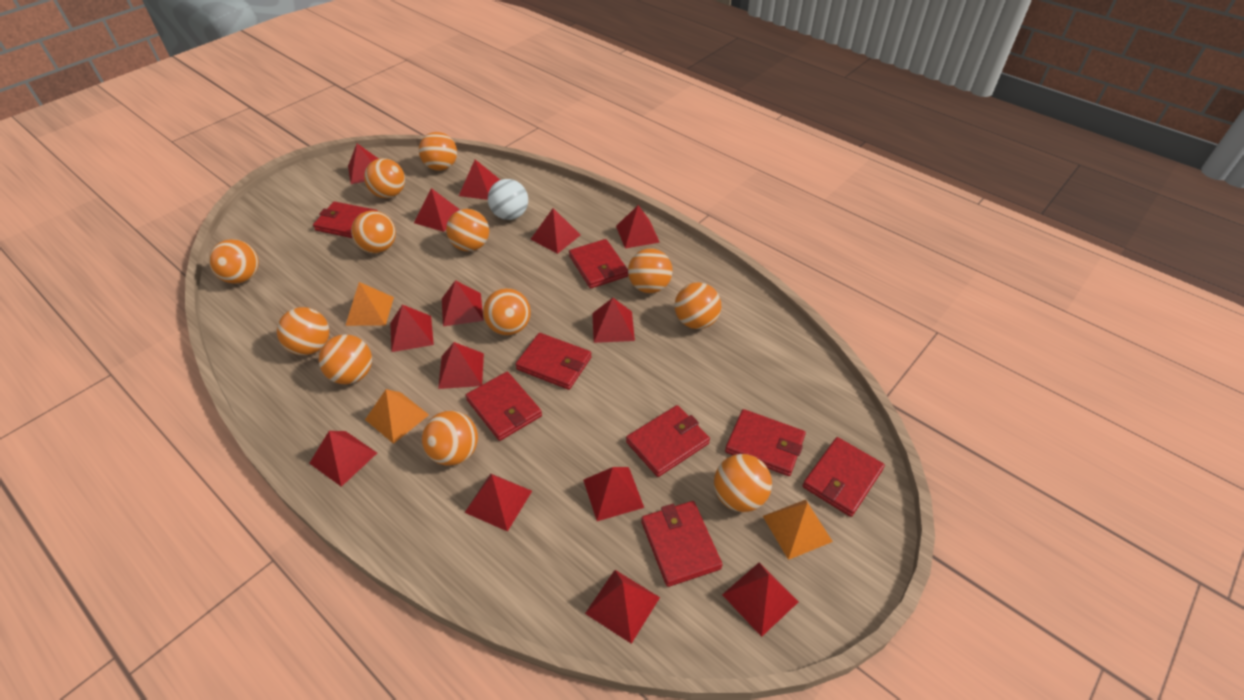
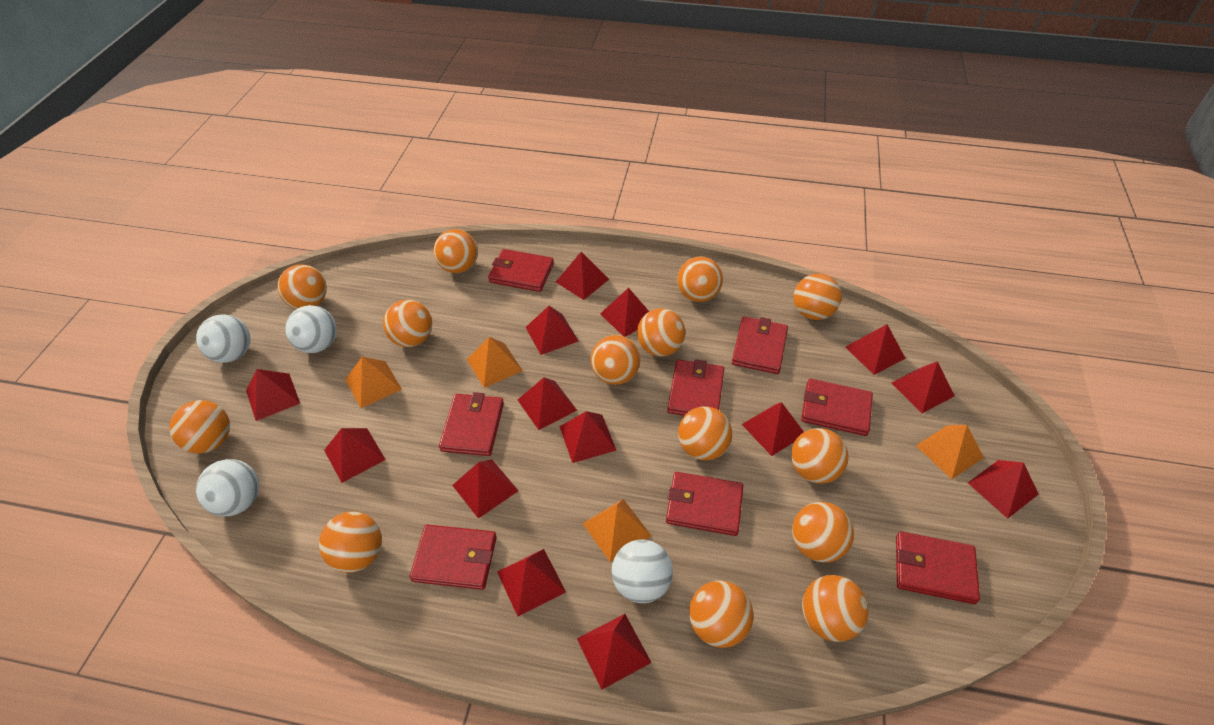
orange ball: 12 -> 14
orange pyramid: 3 -> 4
white ball: 1 -> 4

